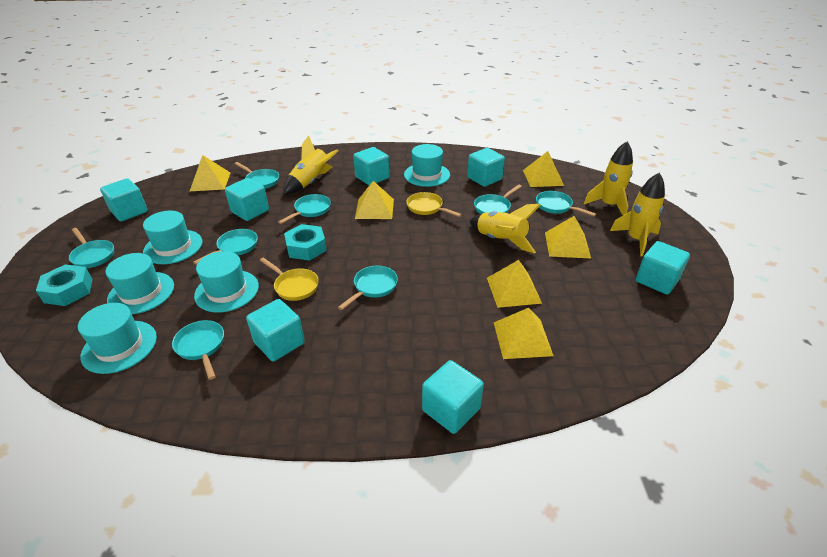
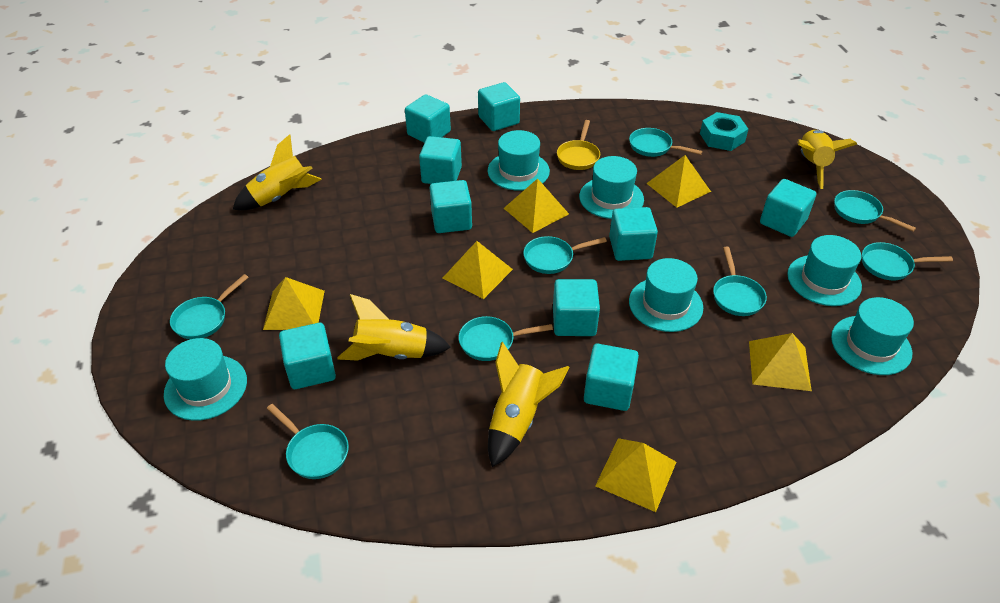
turquoise cube: 7 -> 9
turquoise hat: 5 -> 6
turquoise nut: 2 -> 1
yellow pan: 2 -> 1

